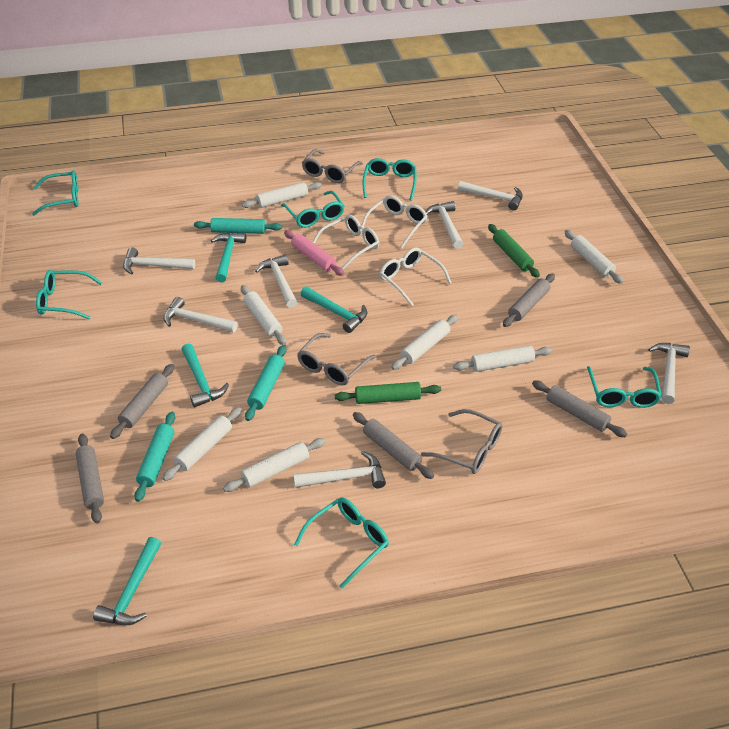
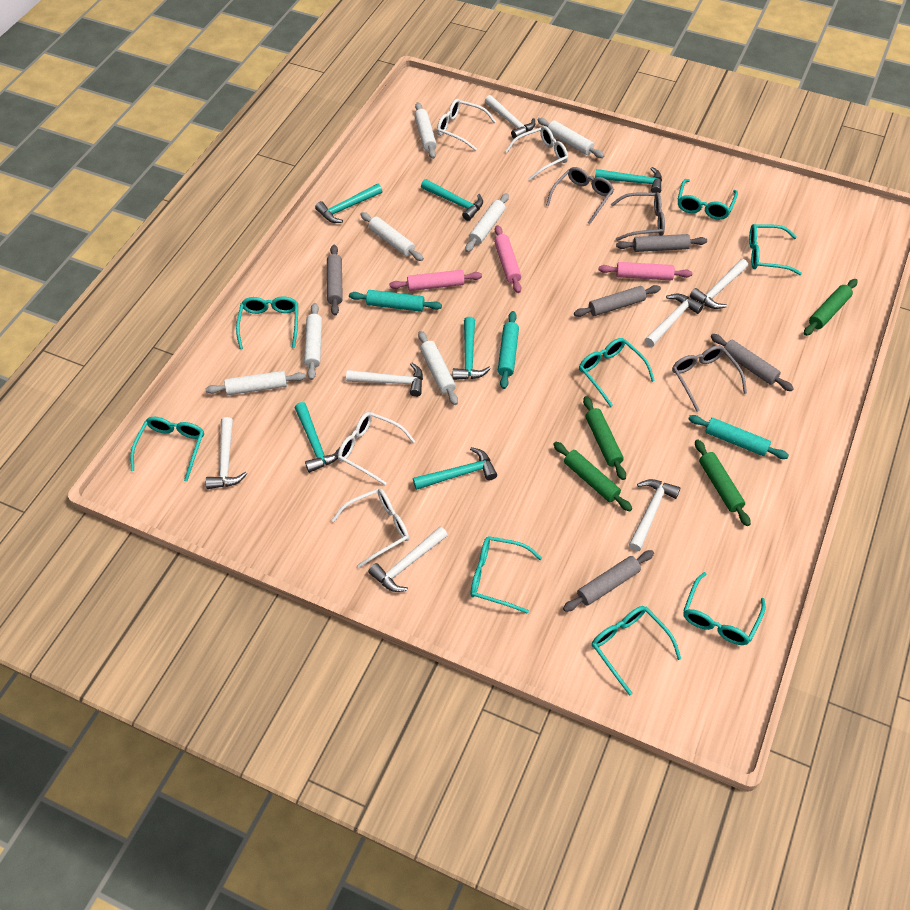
green rolling pin: 2 -> 4
pink rolling pin: 1 -> 3
turquoise glasses: 6 -> 8
turquoise hammer: 4 -> 6
white glasses: 3 -> 4

